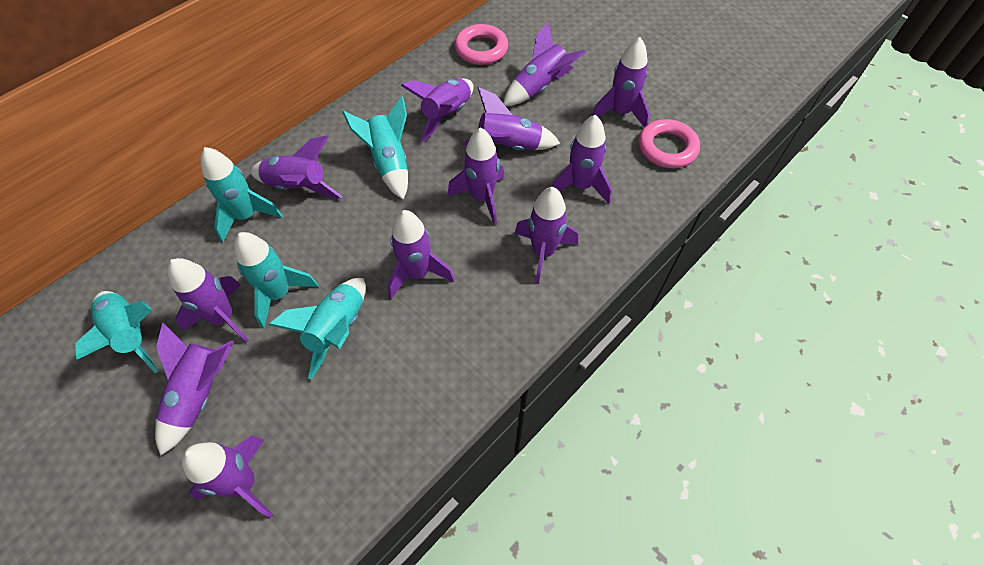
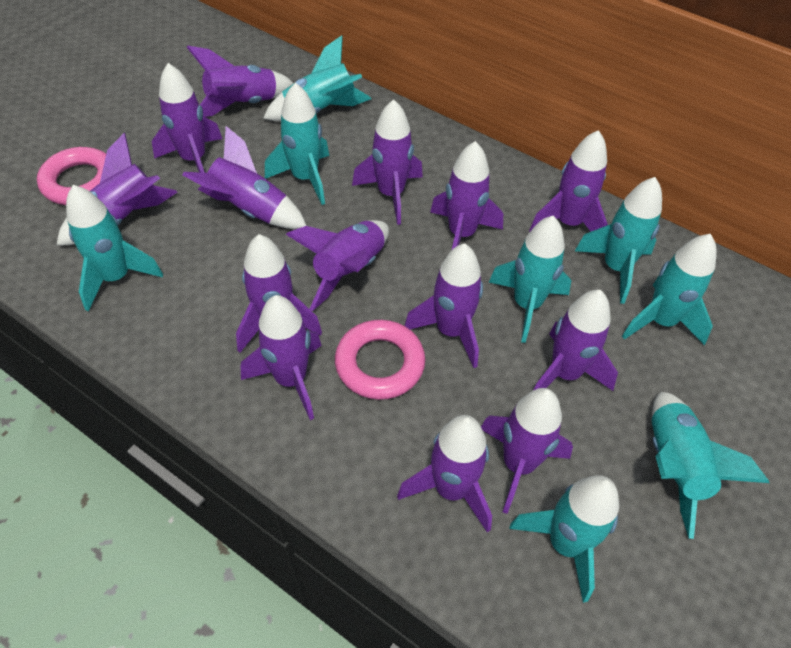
purple rocket: 12 -> 14
turquoise rocket: 5 -> 8

